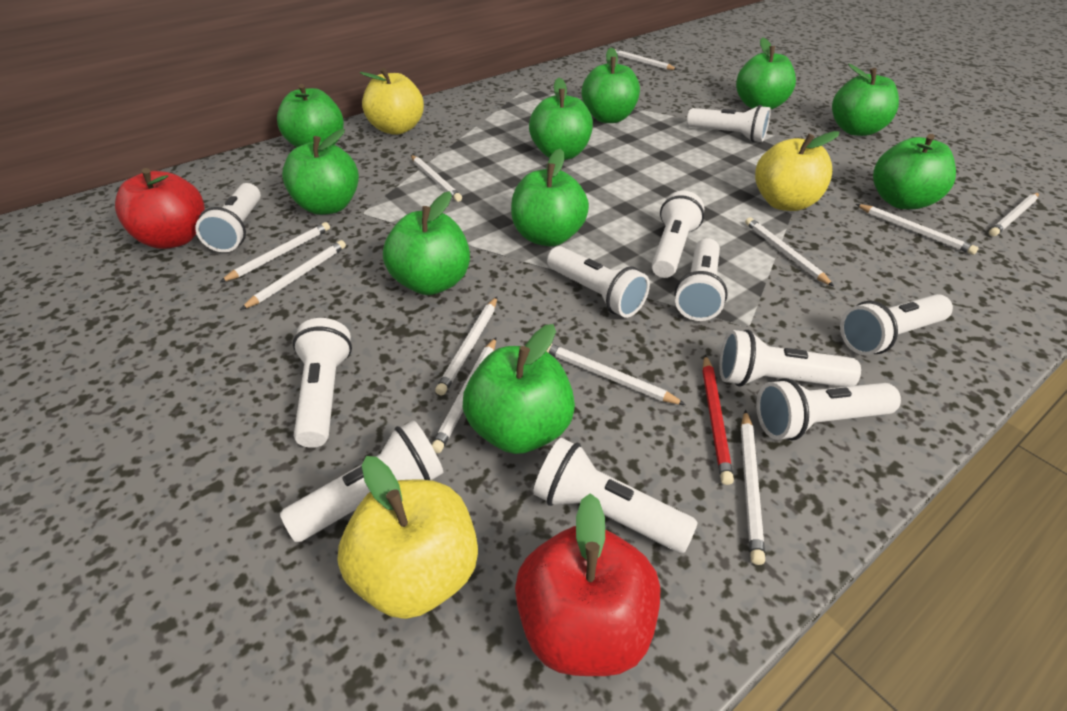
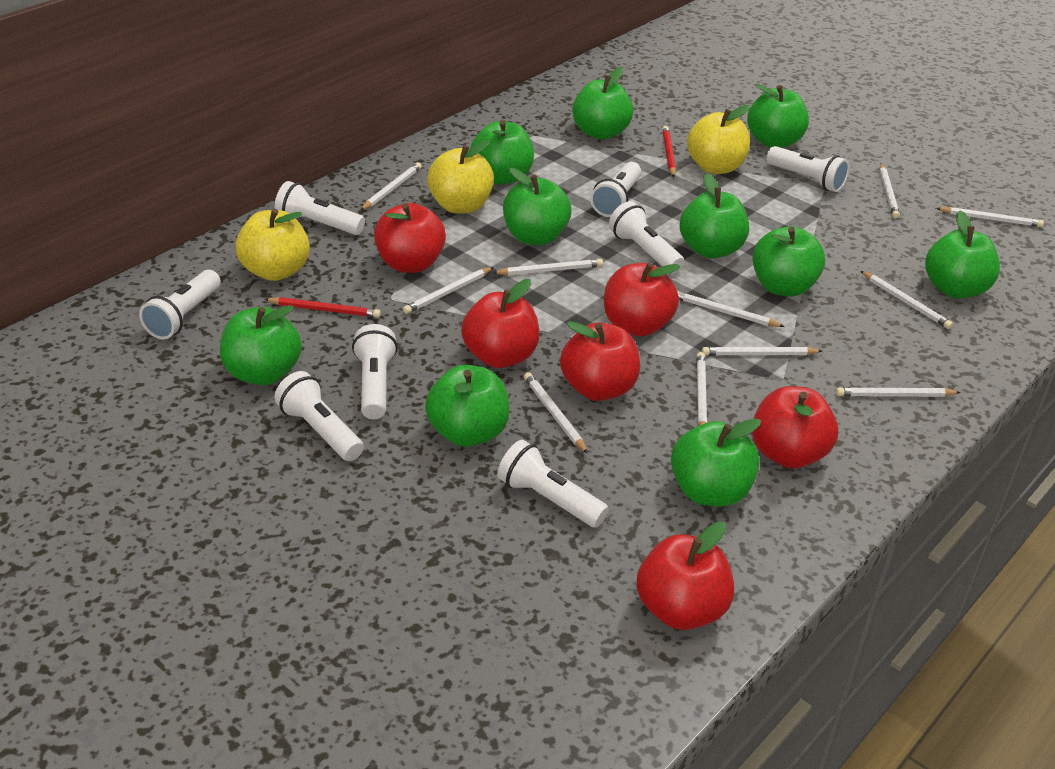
red apple: 2 -> 6
red pencil: 1 -> 2
white flashlight: 11 -> 8

